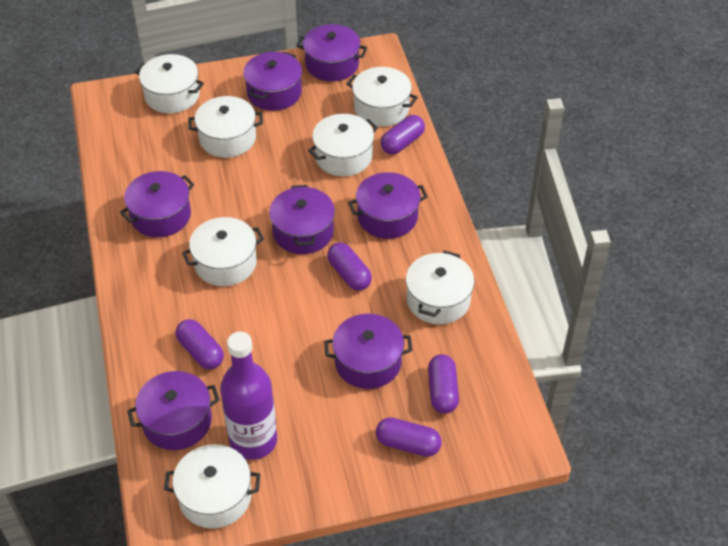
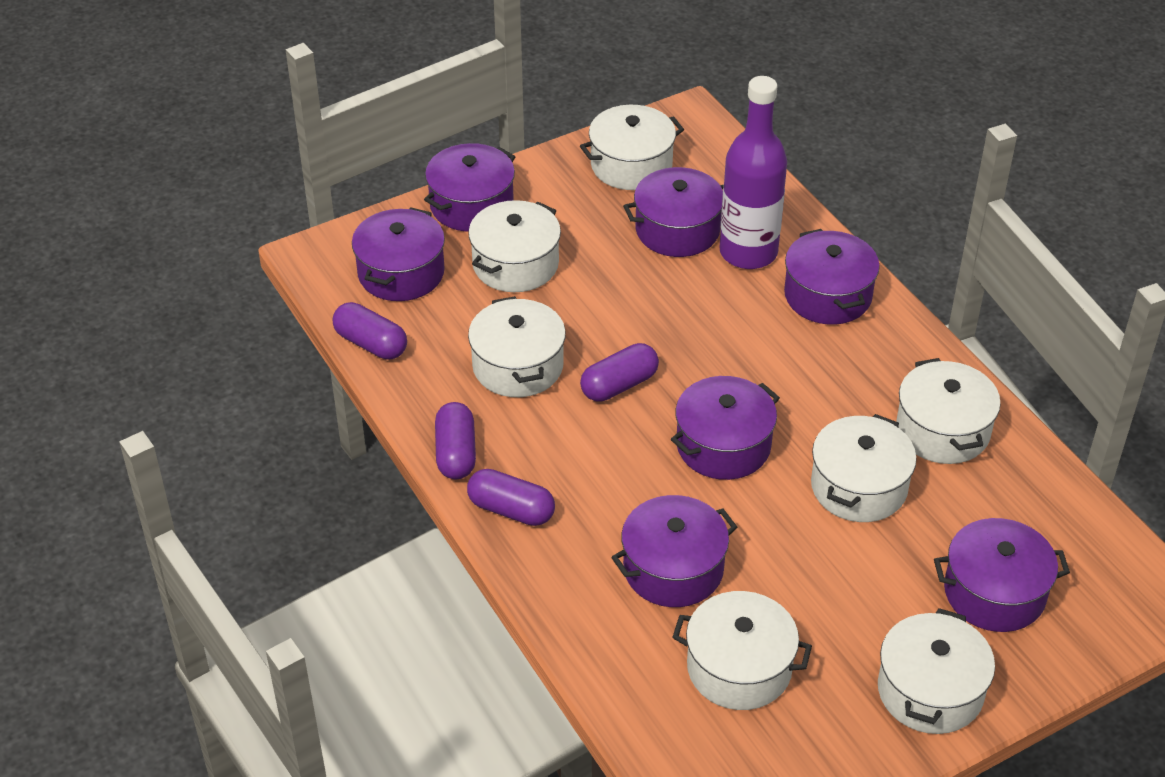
purple capsule: 5 -> 4

